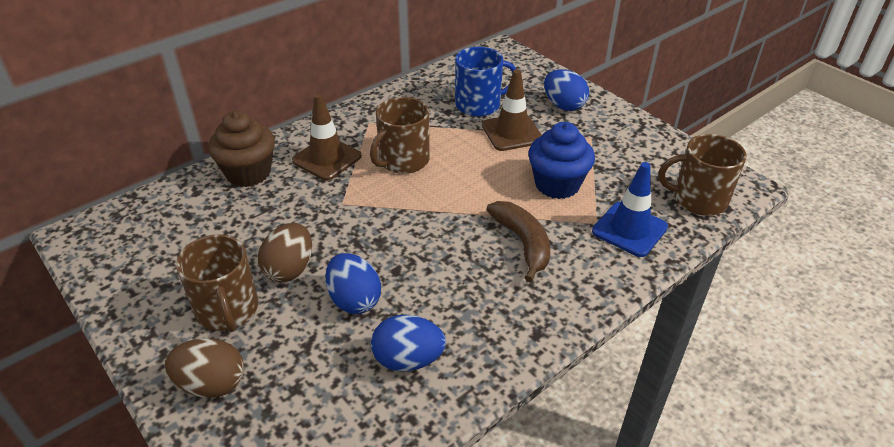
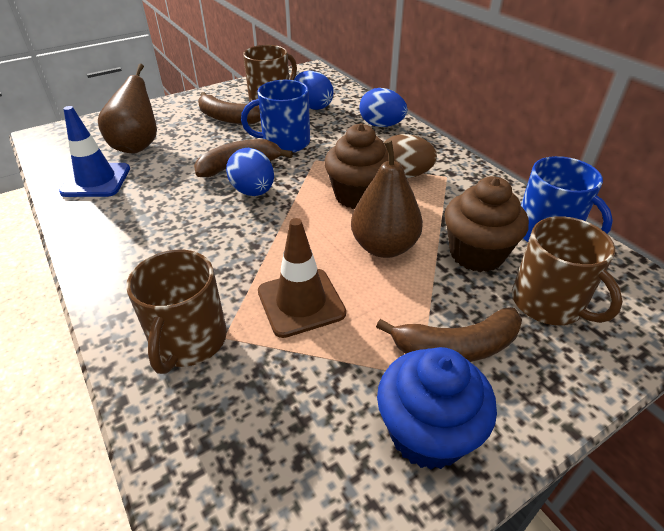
blue mug: 1 -> 2
brown banana: 1 -> 3
brown cupcake: 1 -> 2
brown egg: 2 -> 1
brown pear: 0 -> 2
brown traffic cone: 2 -> 1

